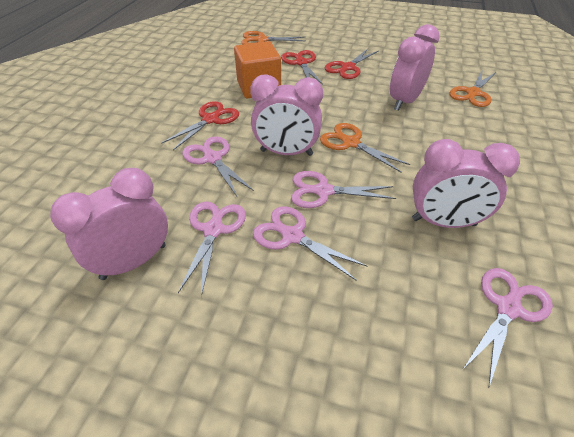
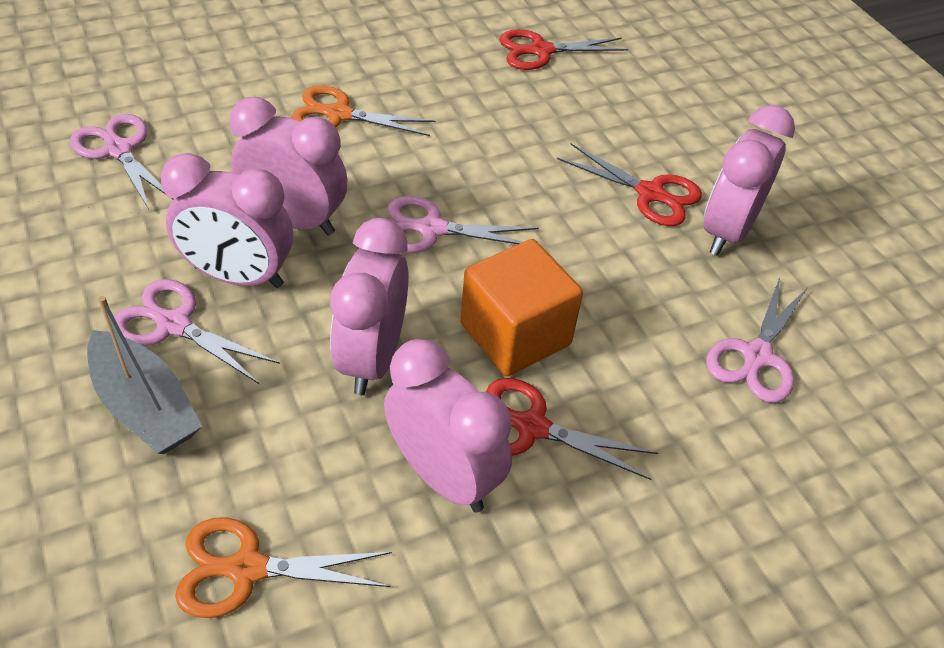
grey boat: 0 -> 1
orange scissors: 3 -> 2
pink clock: 4 -> 5
pink scissors: 5 -> 4

